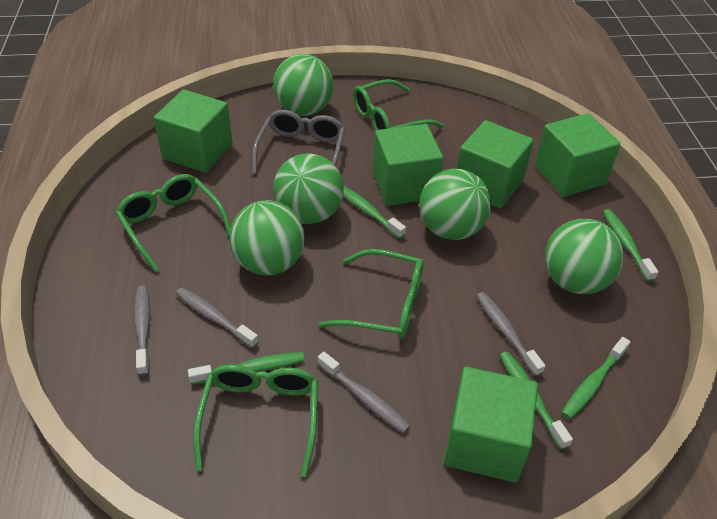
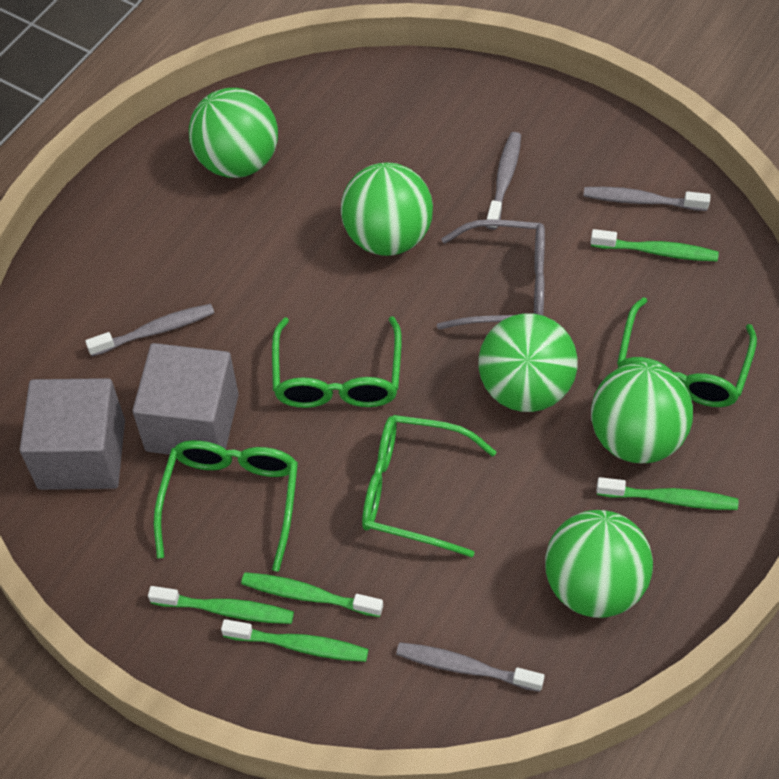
green cube: 5 -> 0
grey cube: 0 -> 2

